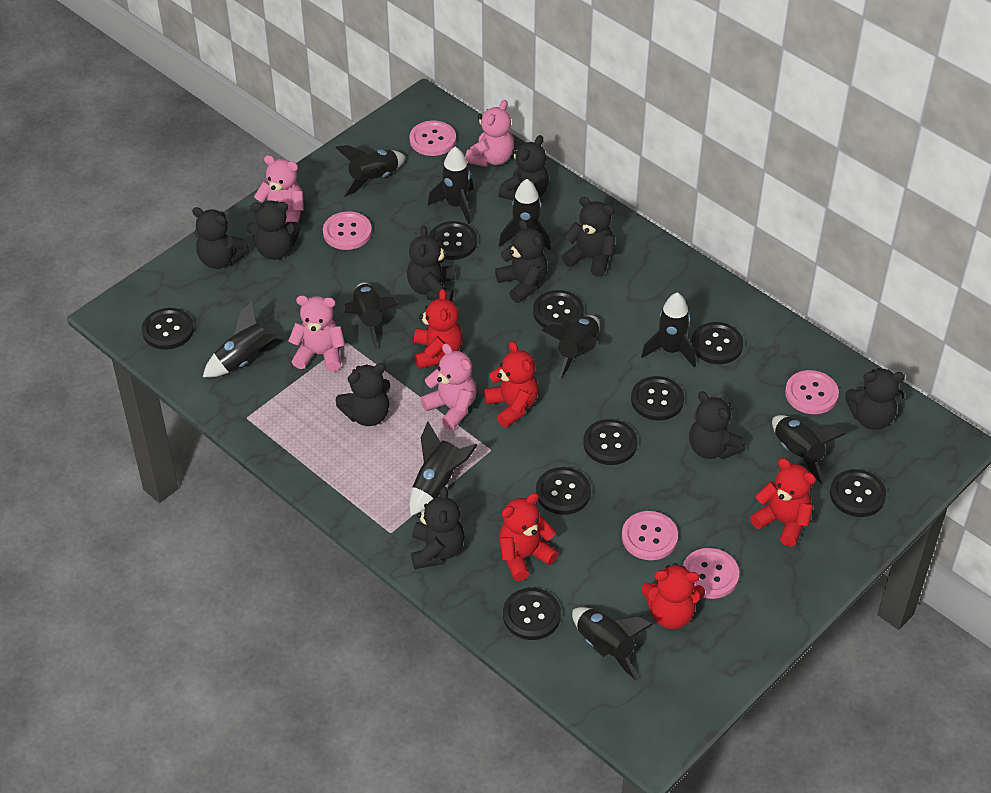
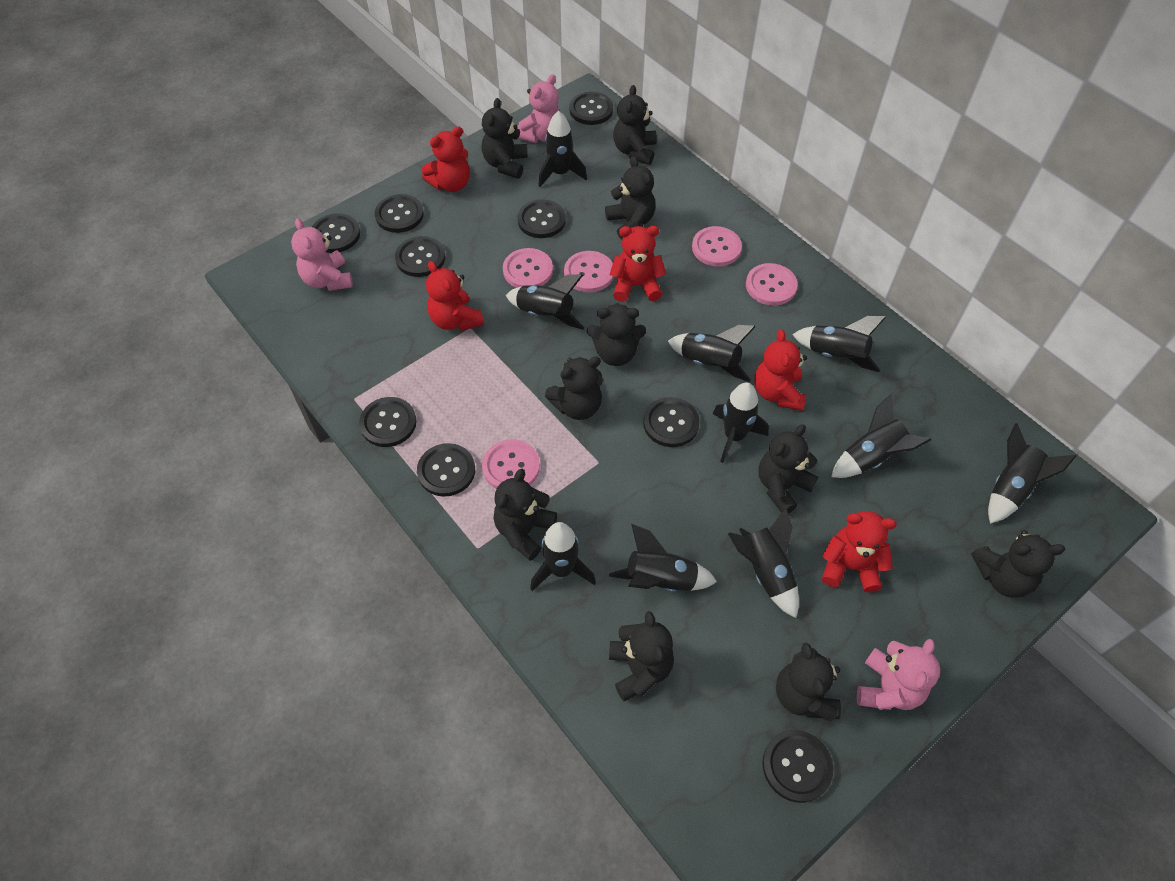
pink teddy bear: 4 -> 3

